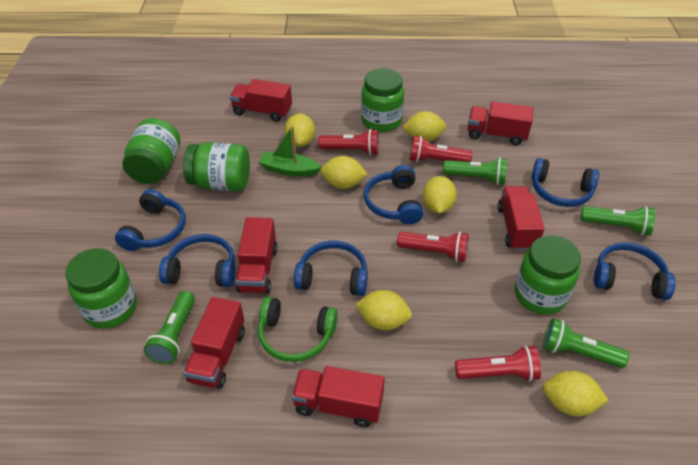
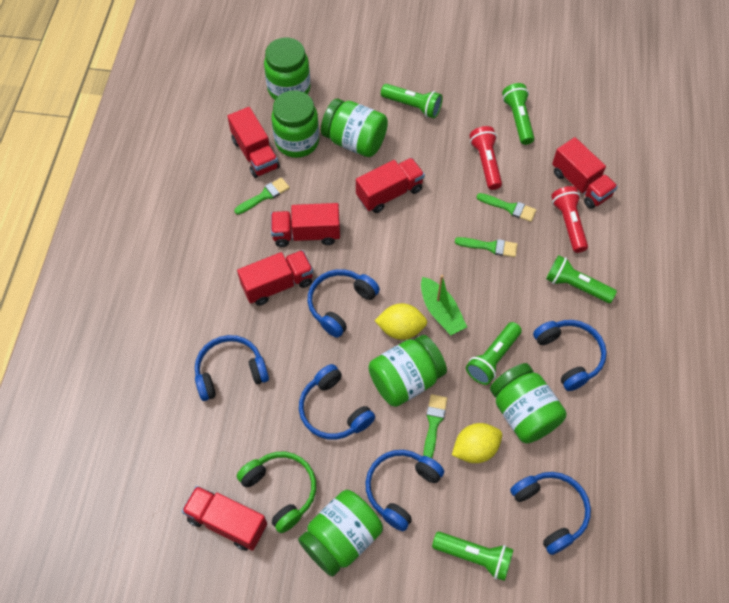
green brush: 0 -> 4
green flashlight: 4 -> 5
green jar: 5 -> 6
red flashlight: 4 -> 2
yellow lemon: 6 -> 2

